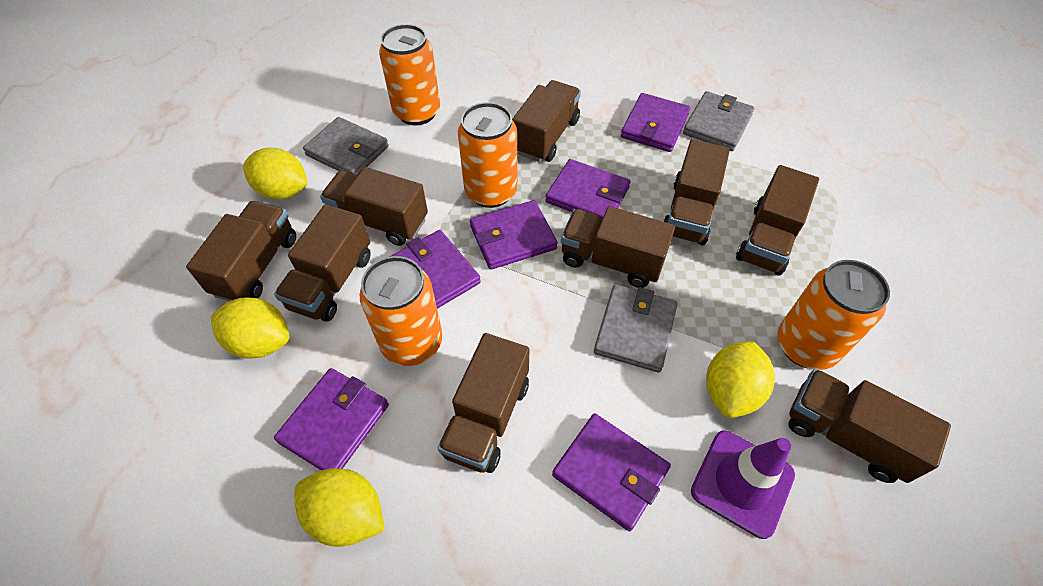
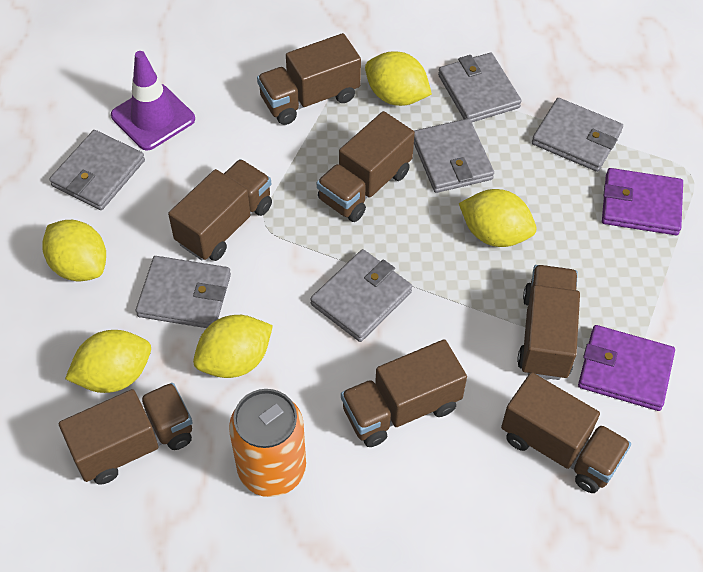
brown truck: 9 -> 7
grey wallet: 3 -> 6
orange can: 4 -> 1
purple wallet: 6 -> 2
yellow lemon: 4 -> 5

